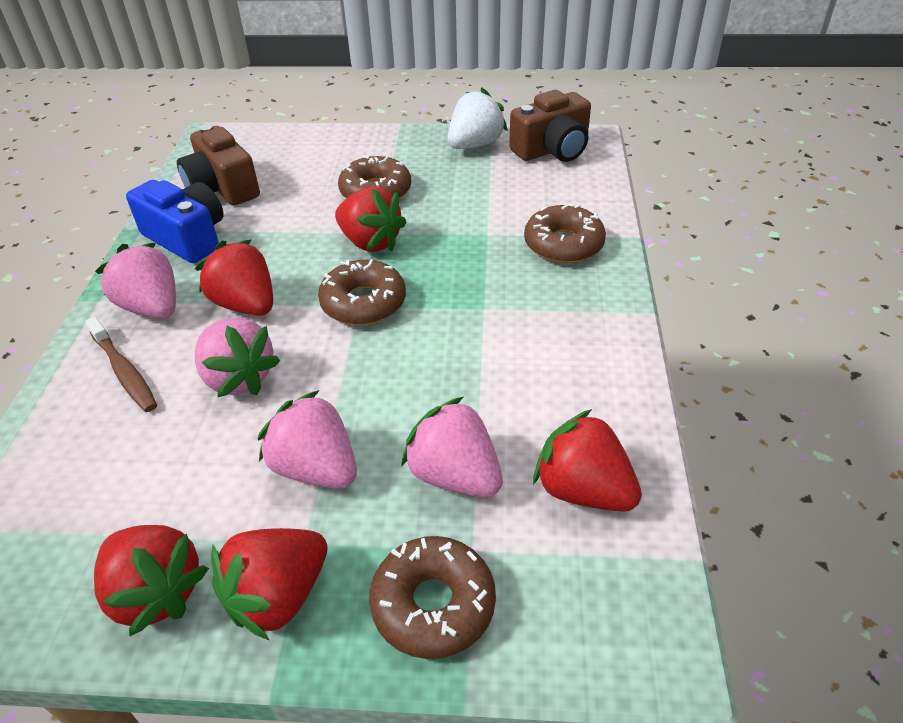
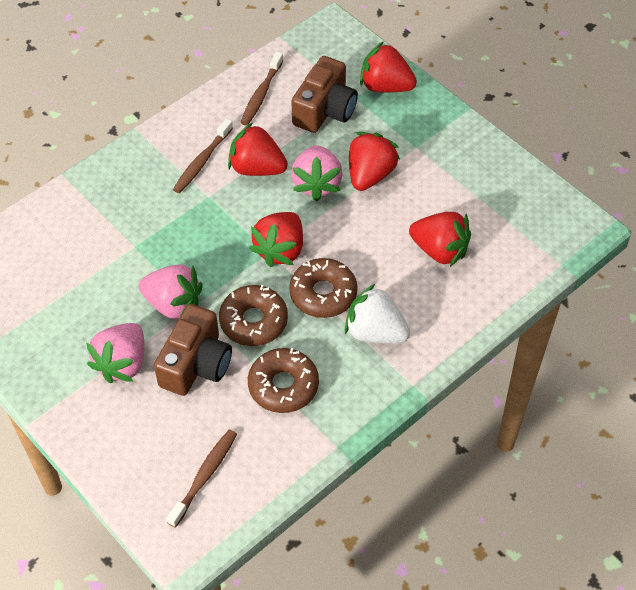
blue camera: 1 -> 0
brown donut: 4 -> 3
brown toothbrush: 1 -> 3
pink strawberry: 4 -> 3

